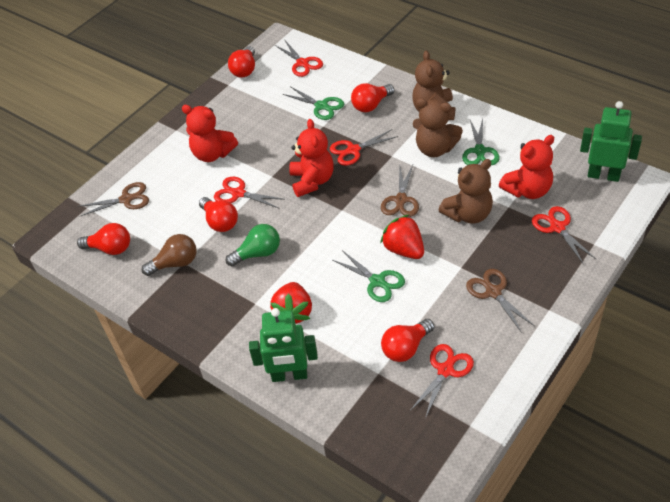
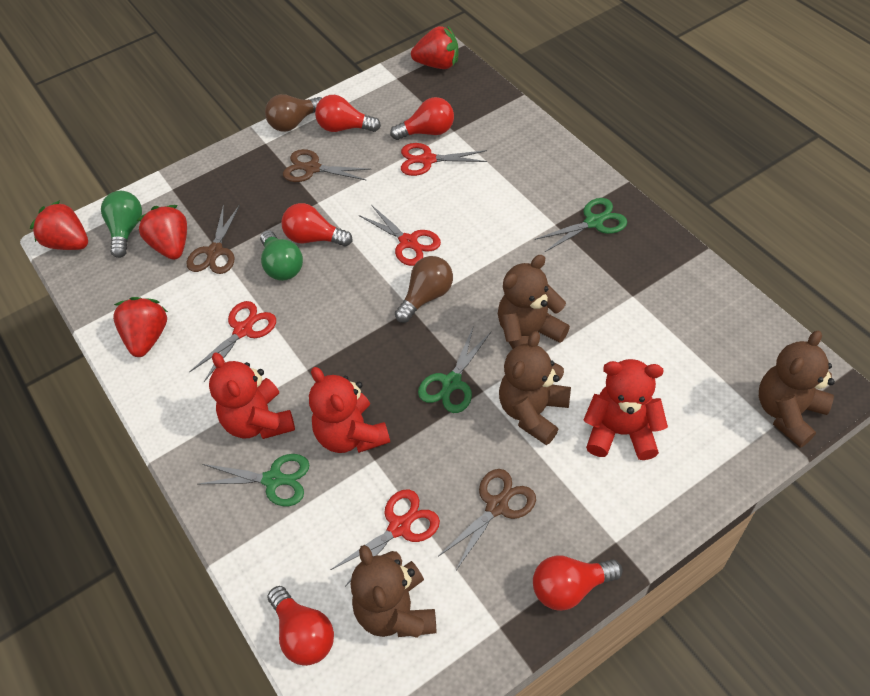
brown light bulb: 1 -> 2
brown teddy bear: 3 -> 4
green light bulb: 1 -> 2
green robot: 2 -> 0
red scissors: 5 -> 4
red strawberry: 2 -> 4

